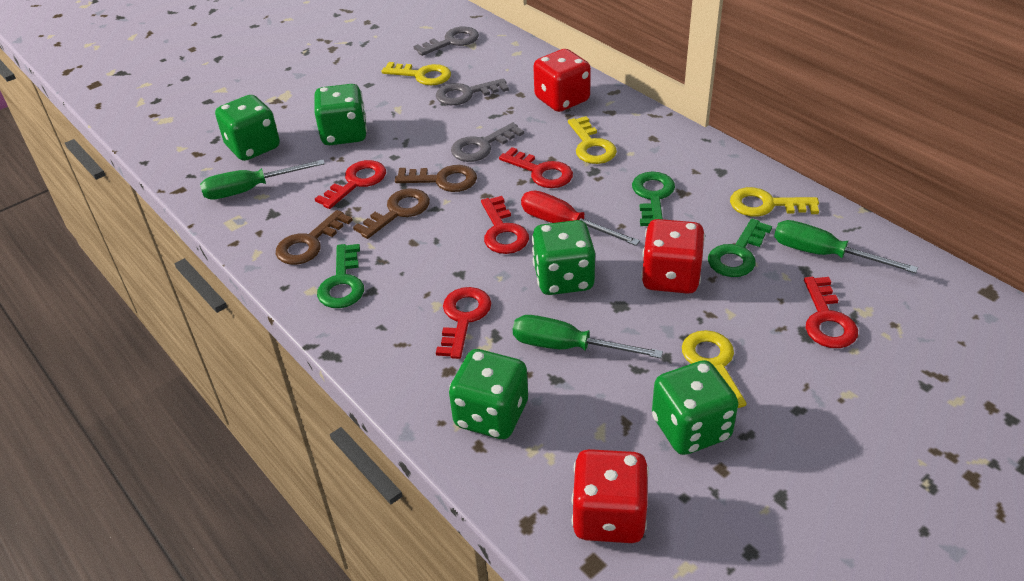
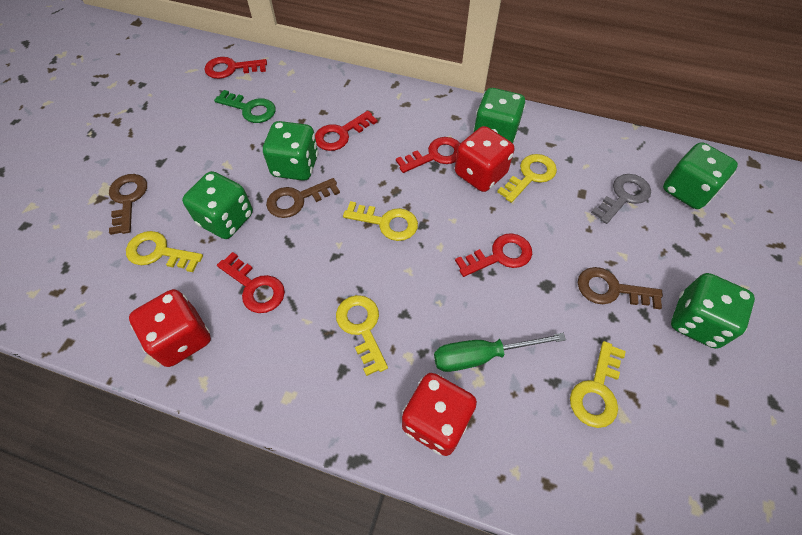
green key: 3 -> 1
green screwdriver: 3 -> 1
grey key: 3 -> 1
red screwdriver: 1 -> 0
yellow key: 4 -> 5

